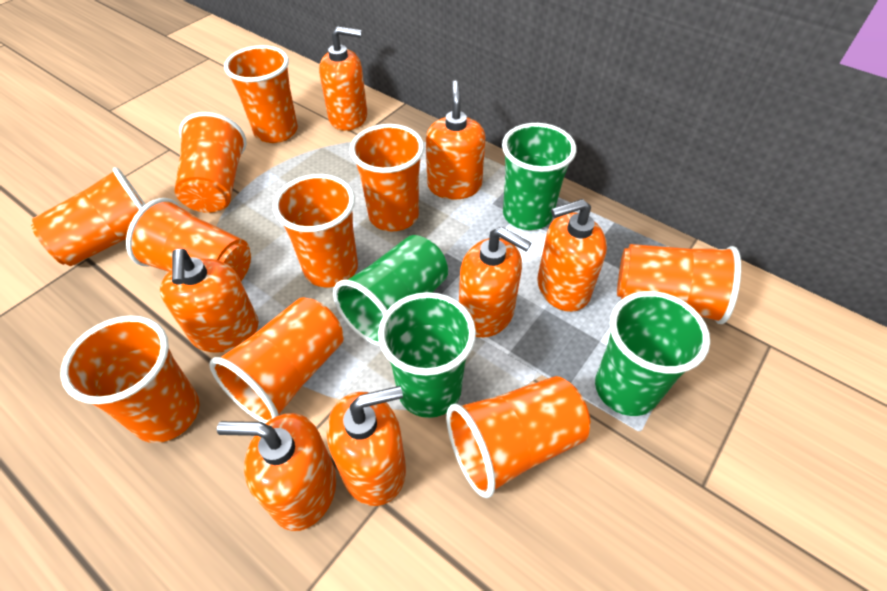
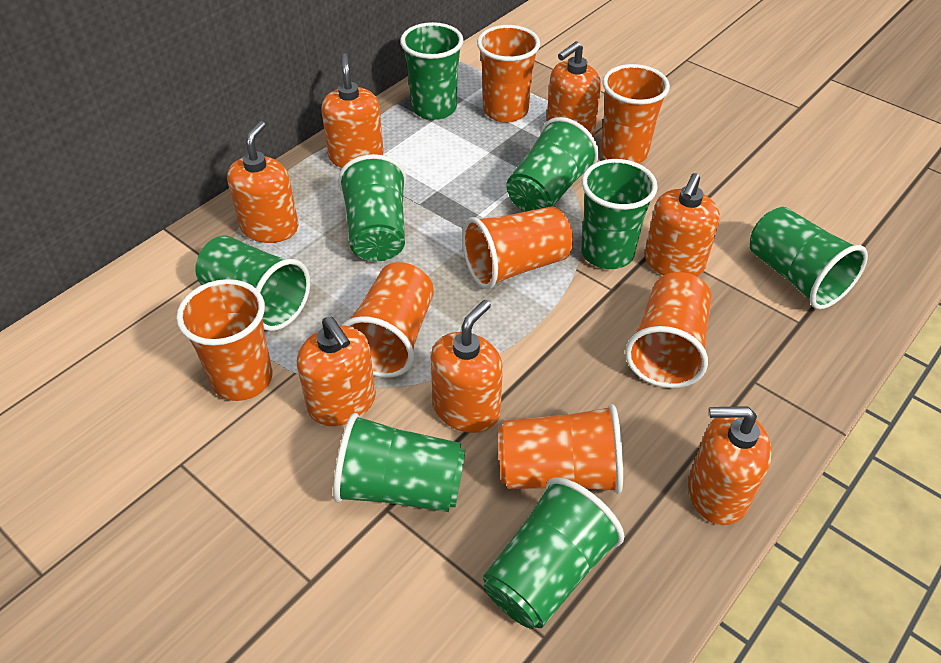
green cup: 4 -> 8
orange cup: 10 -> 7

